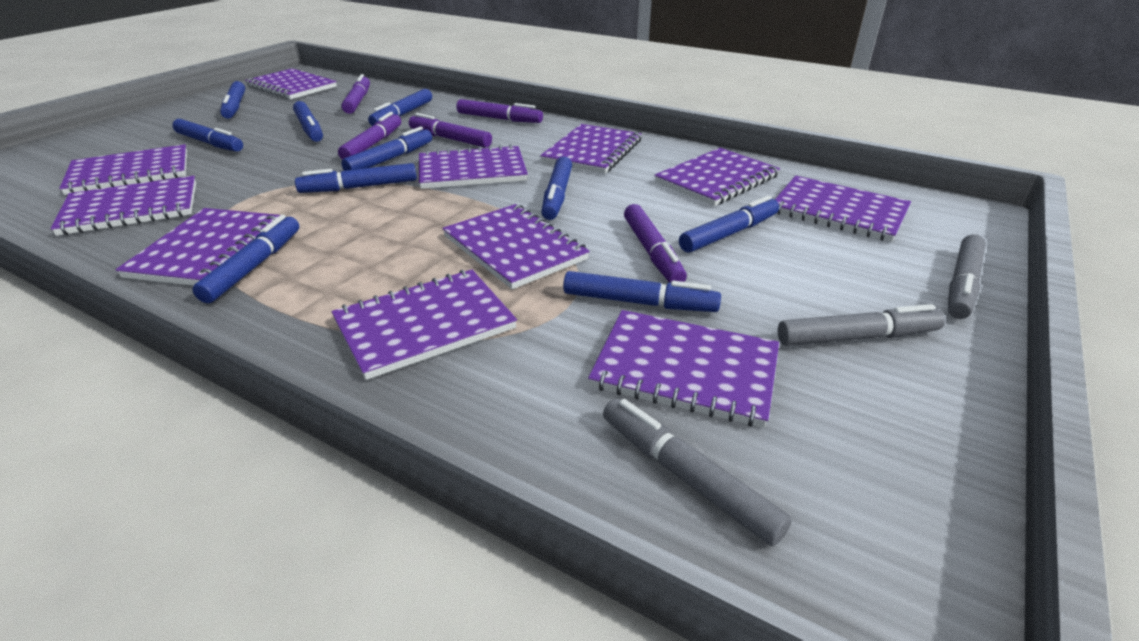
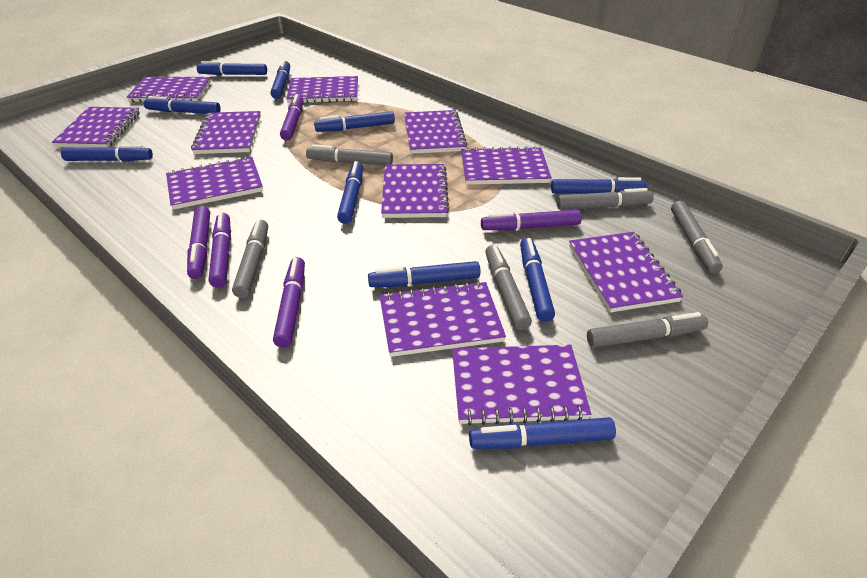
grey marker: 3 -> 6

